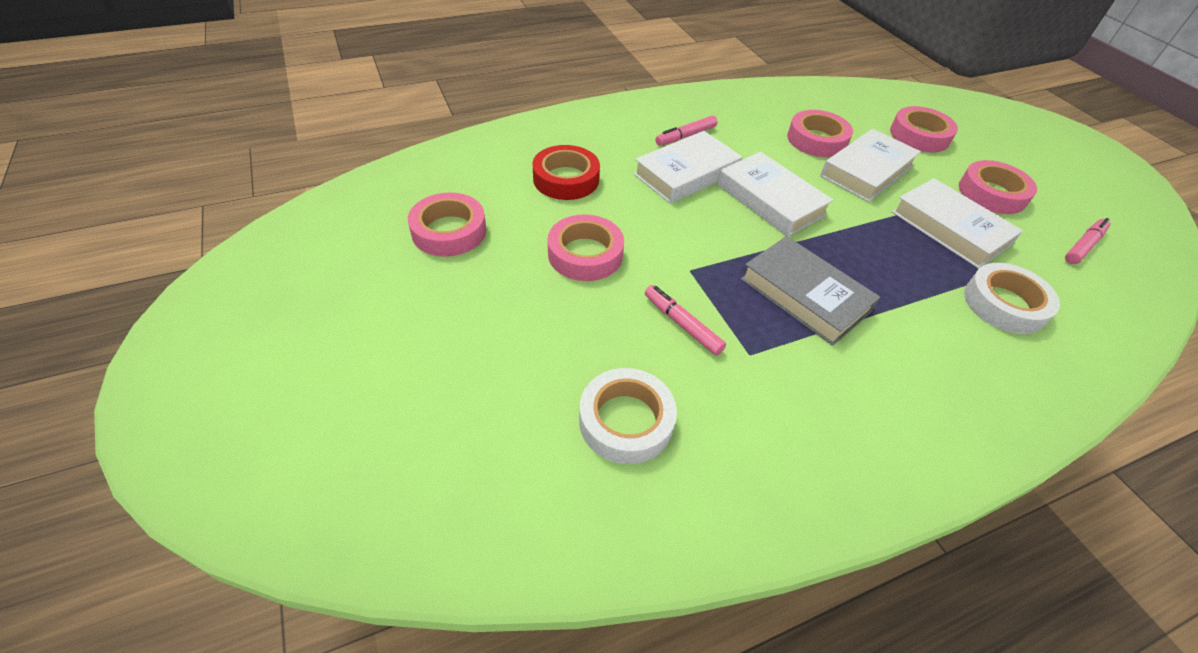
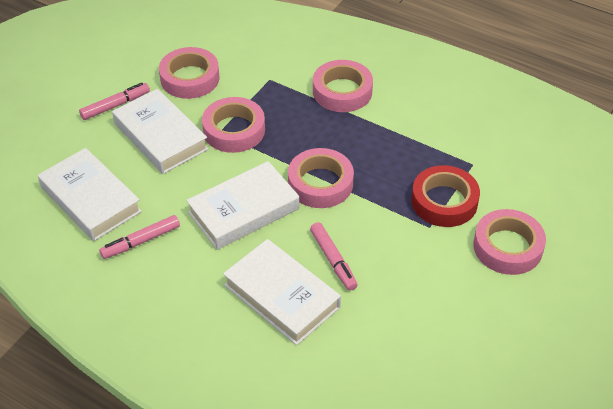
grey book: 1 -> 0
white tape: 2 -> 0

